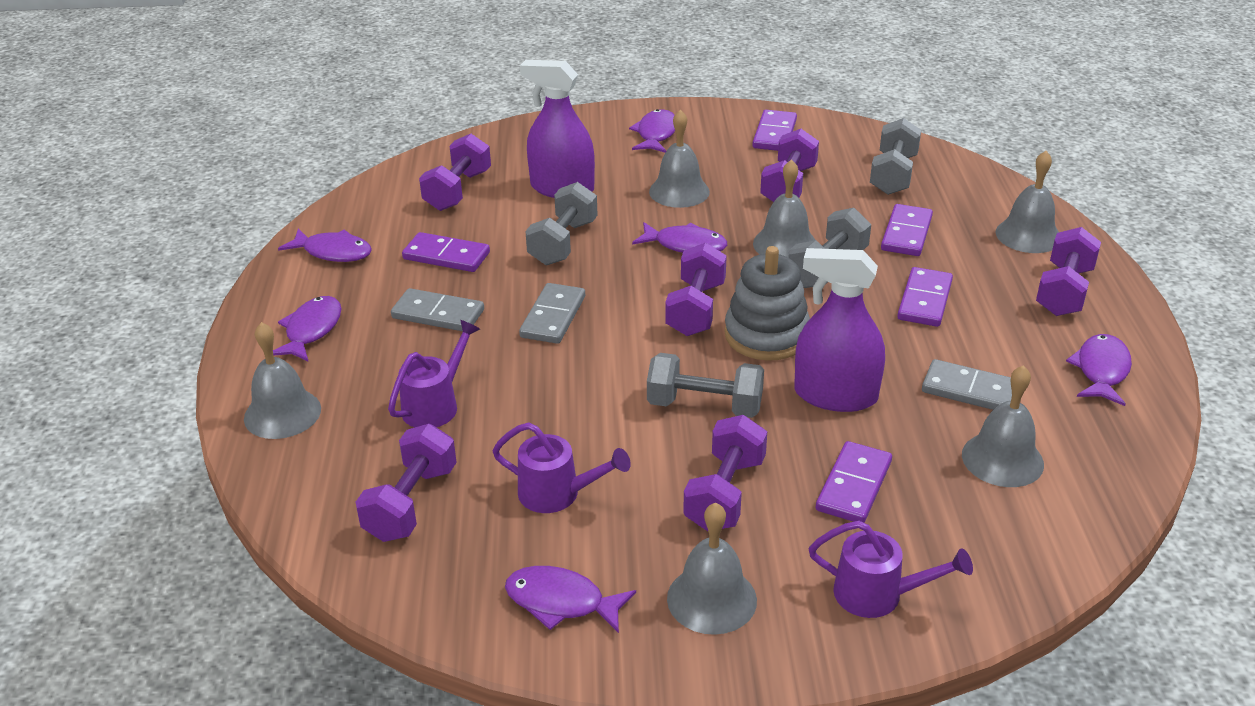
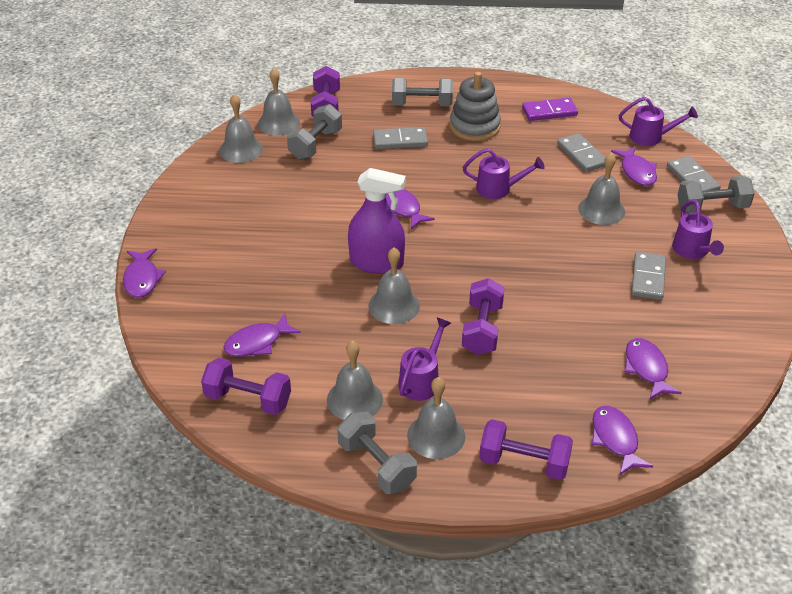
grey domino: 3 -> 4
purple domino: 5 -> 1
purple dumbbell: 6 -> 4
purple spray bottle: 2 -> 1
purple watering can: 3 -> 4

